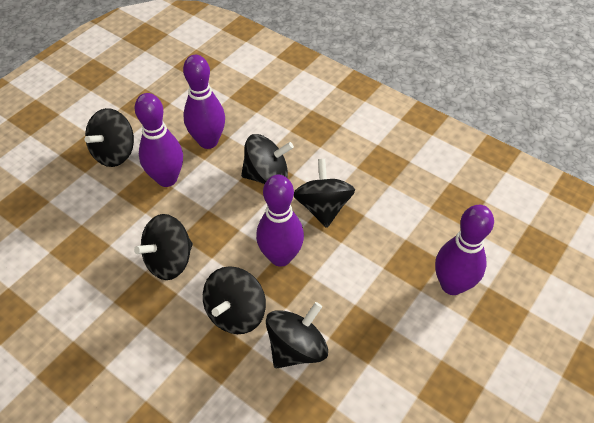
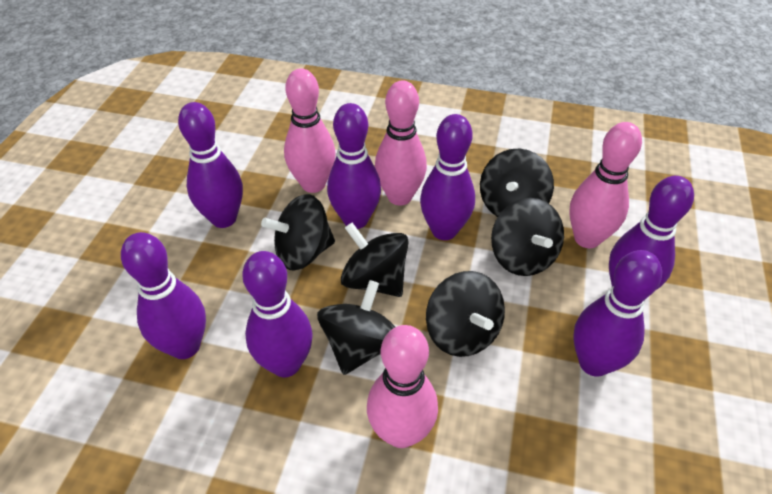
pink bowling pin: 0 -> 4
purple bowling pin: 4 -> 7

